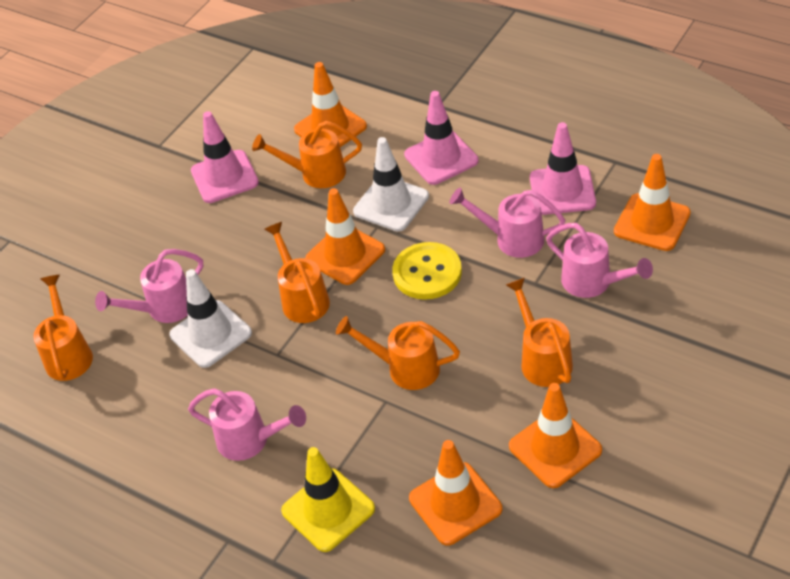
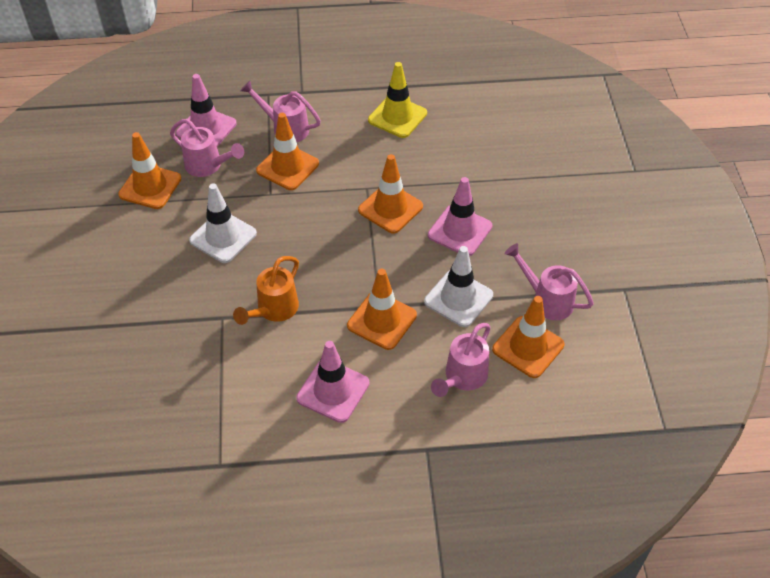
orange watering can: 5 -> 1
yellow button: 1 -> 0

